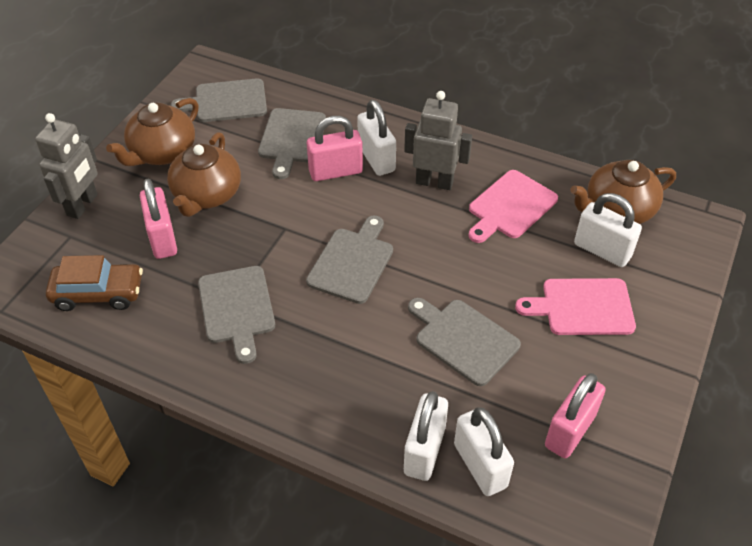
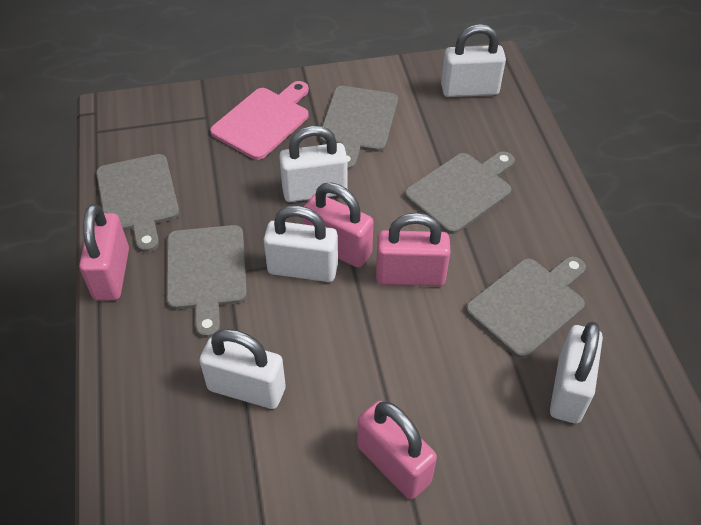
brown car: 1 -> 0
brown teapot: 3 -> 0
grey robot: 2 -> 0
pink cutting board: 2 -> 1
pink padlock: 3 -> 4
white padlock: 4 -> 5

